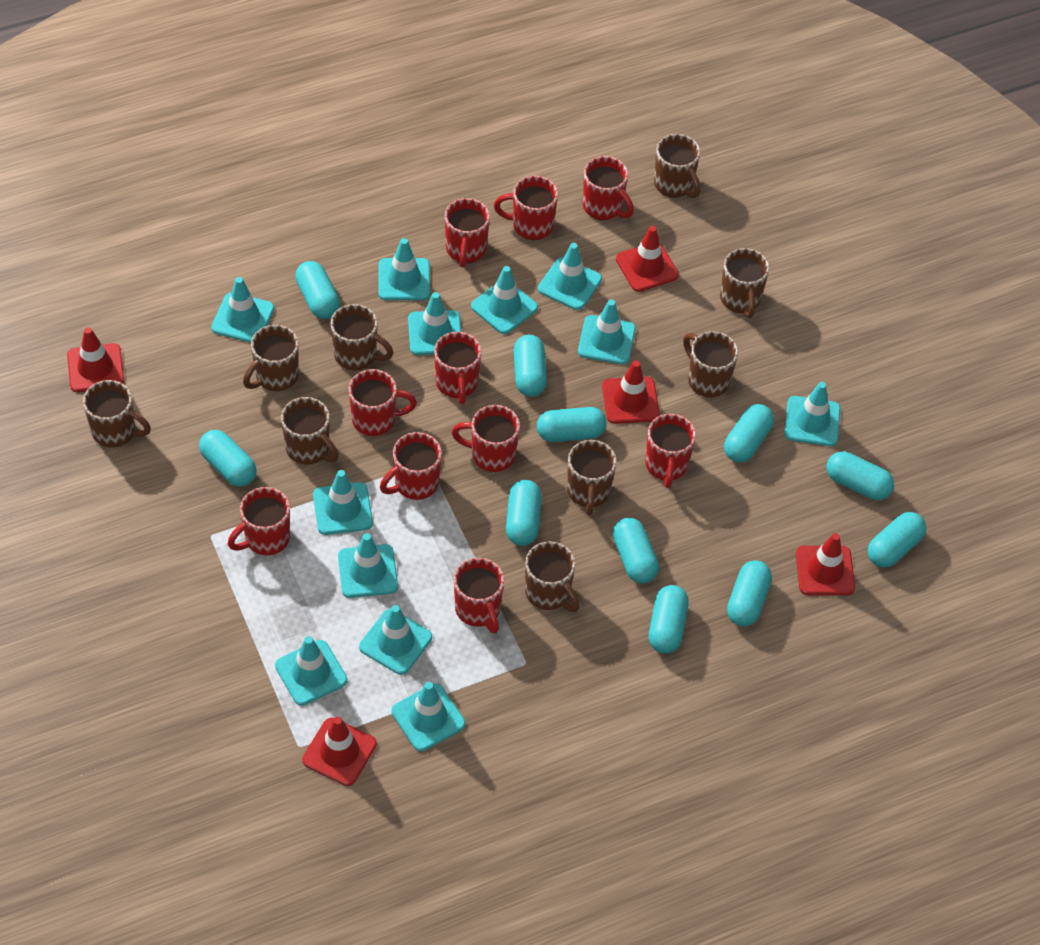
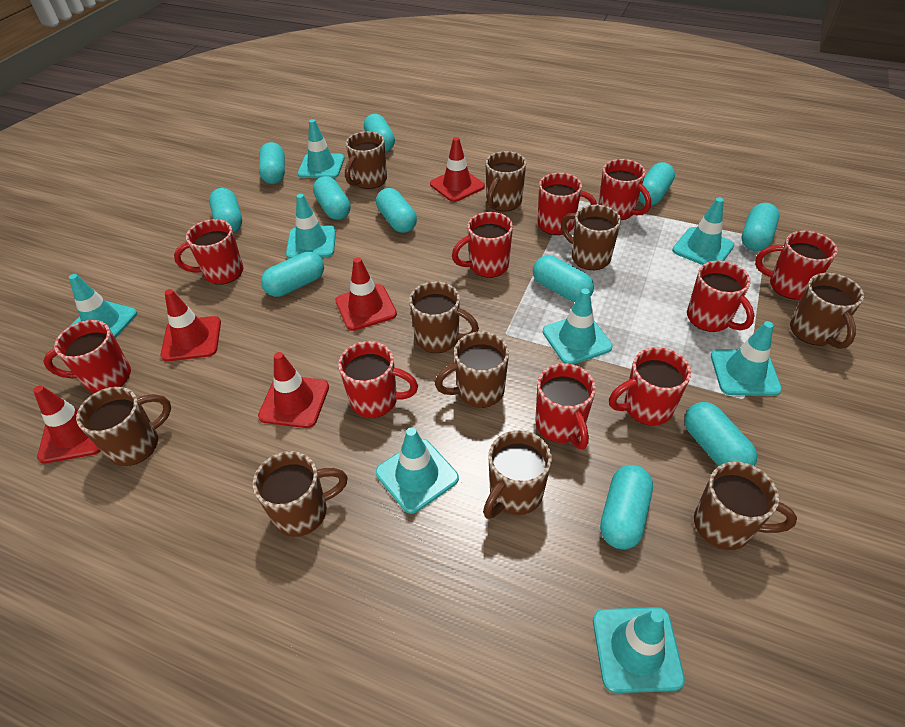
brown mug: 9 -> 10
turquoise traffic cone: 12 -> 8

